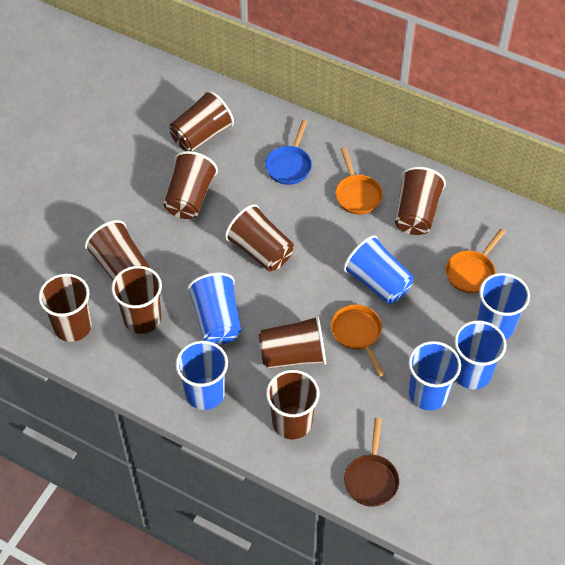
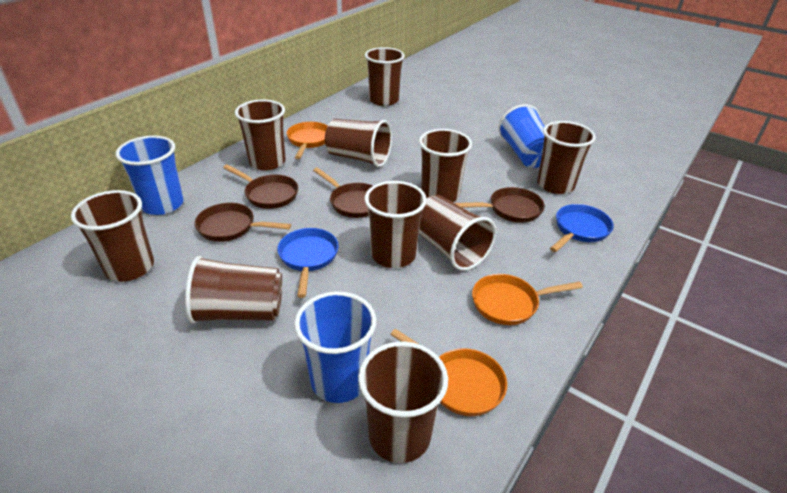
blue cup: 6 -> 3
blue pan: 1 -> 2
brown cup: 9 -> 10
brown pan: 1 -> 4

